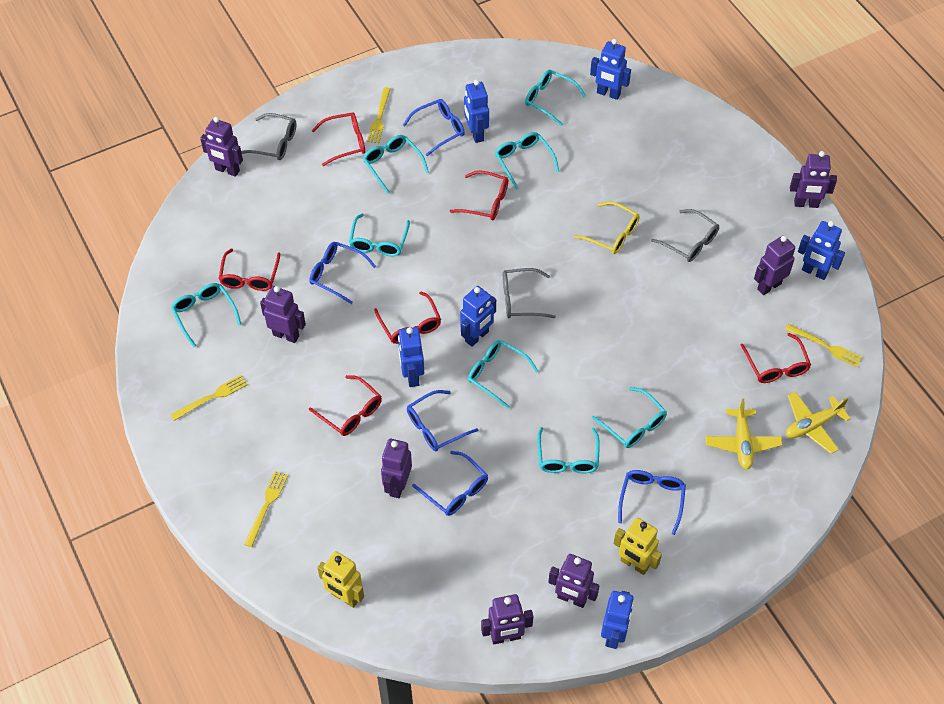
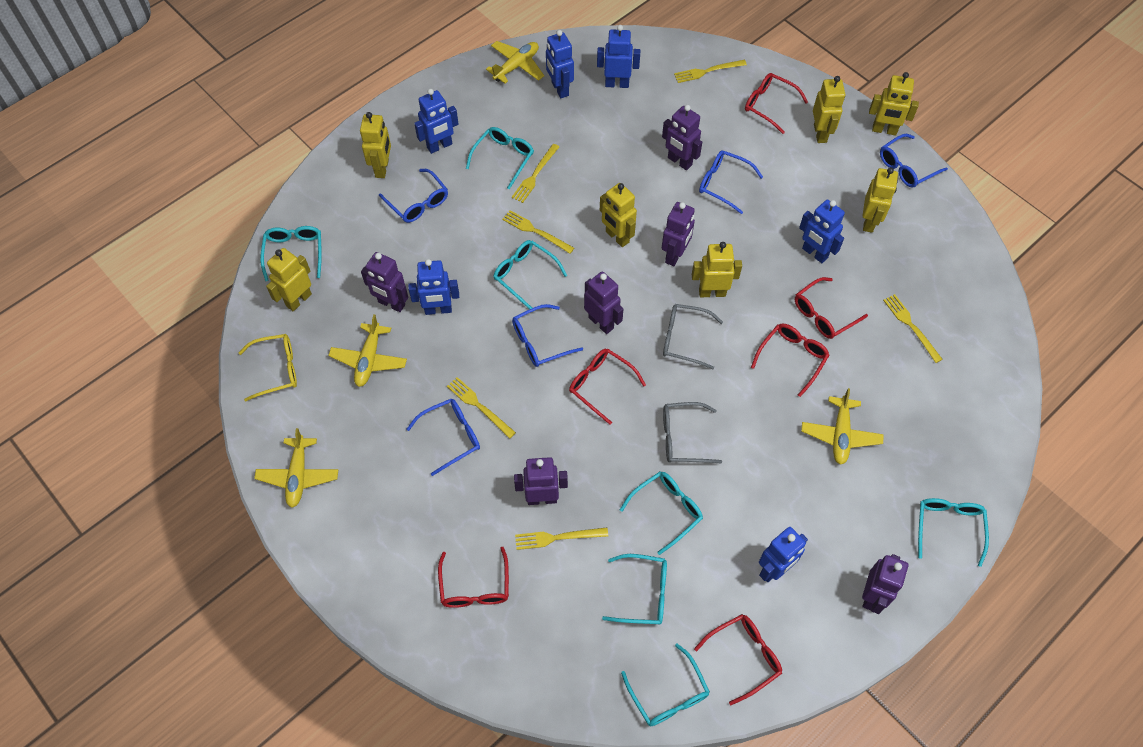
grey glasses: 3 -> 2
purple robot: 7 -> 6
turquoise glasses: 8 -> 7
yellow fork: 4 -> 6
yellow plane: 2 -> 4
yellow robot: 2 -> 7

